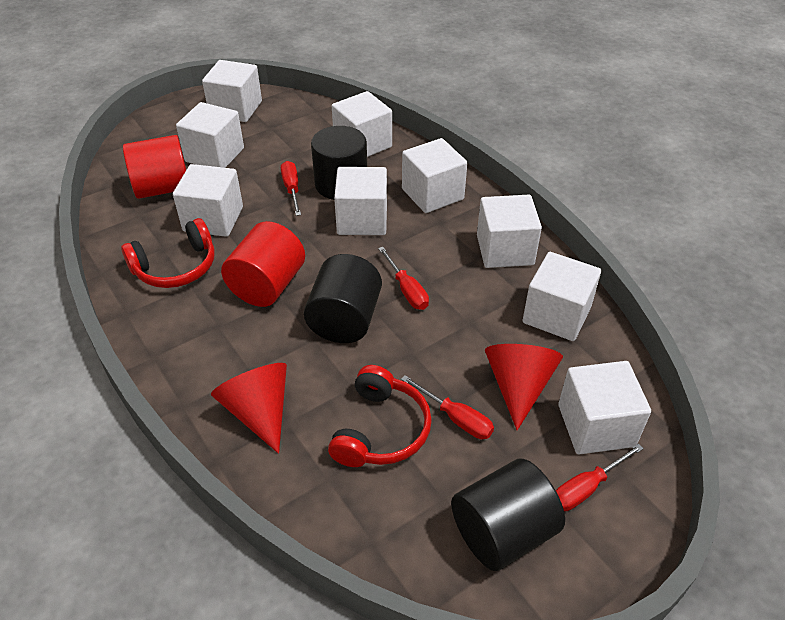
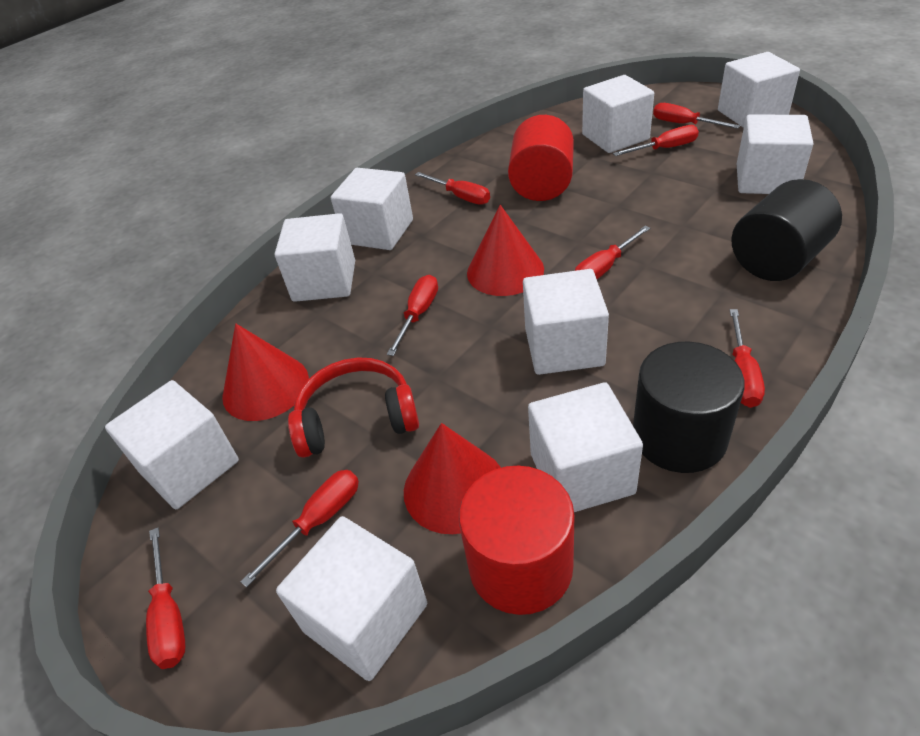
black cylinder: 3 -> 2
red cone: 2 -> 3
red headphones: 2 -> 1
red screwdriver: 4 -> 8

